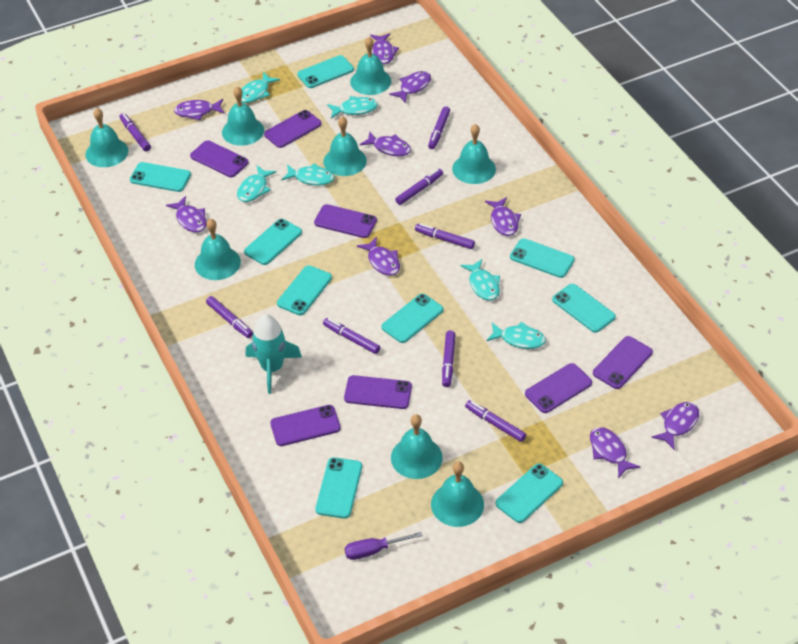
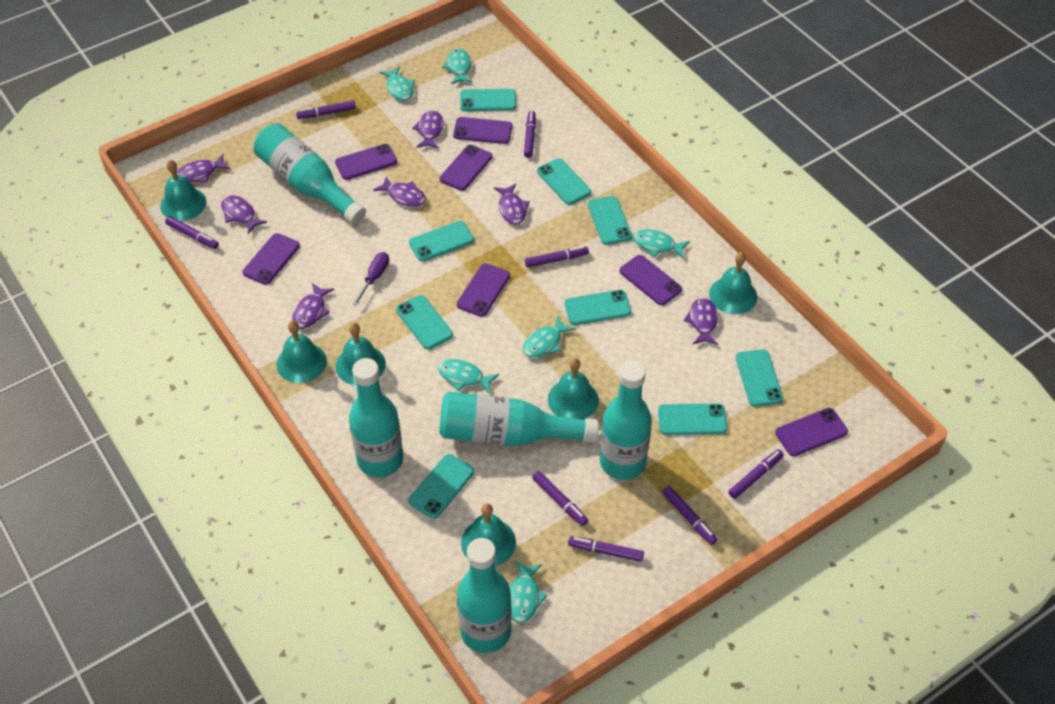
purple fish: 9 -> 7
turquoise bell: 8 -> 6
turquoise bottle: 0 -> 5
turquoise rocket: 1 -> 0

